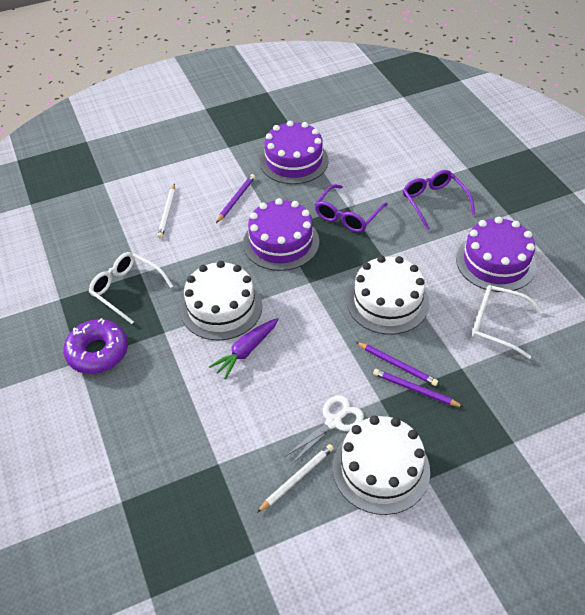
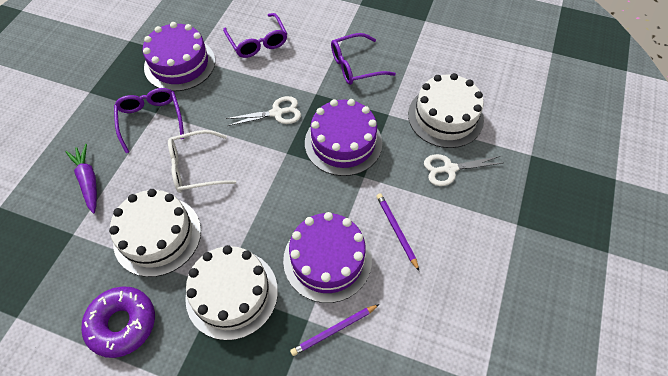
purple glasses: 2 -> 3
purple pencil: 3 -> 2
white glasses: 2 -> 1
white pencil: 2 -> 0
white scissors: 1 -> 2

